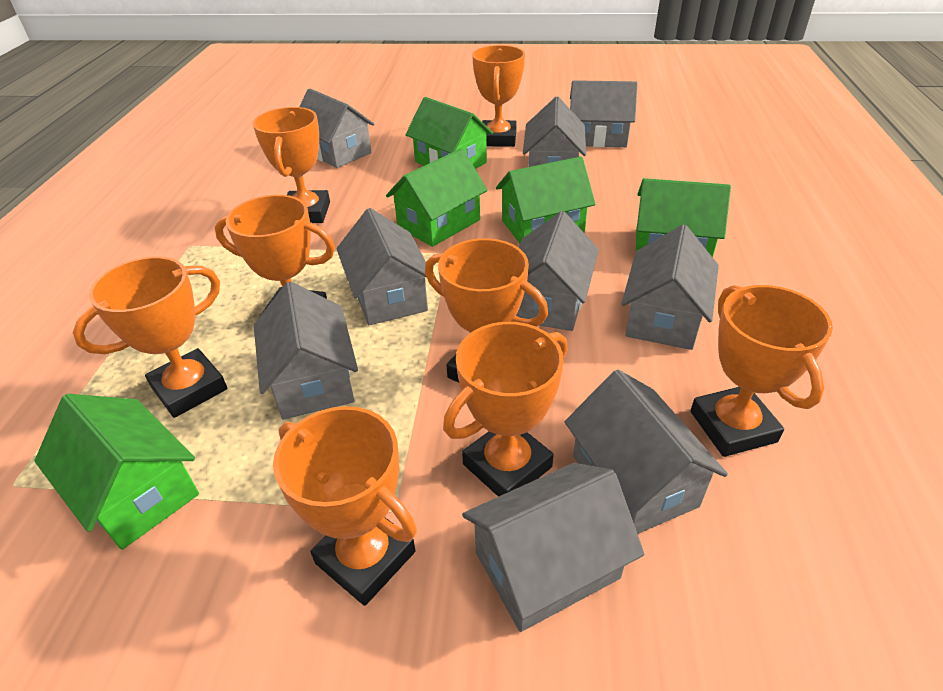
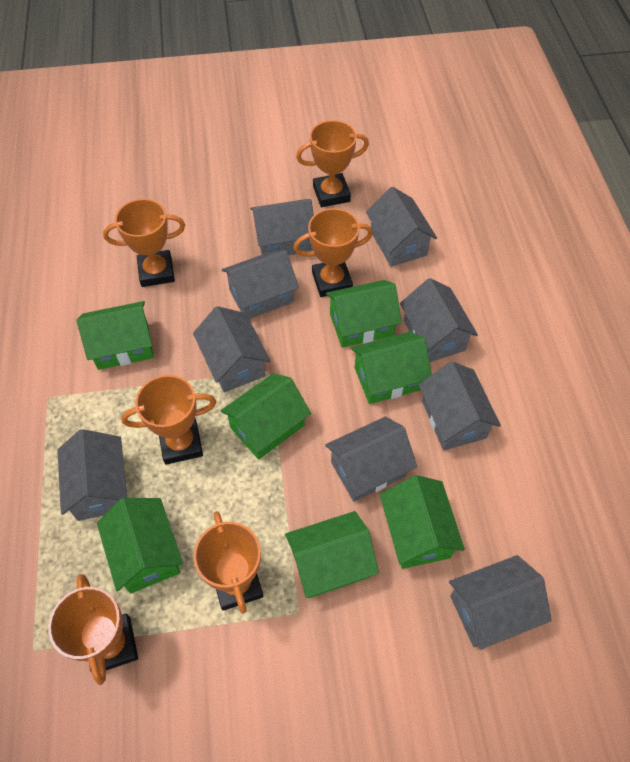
green house: 5 -> 7
orange trophy: 8 -> 6

